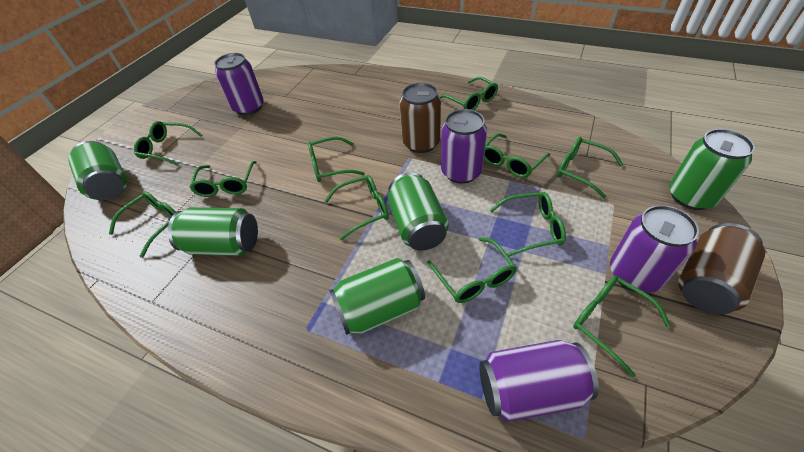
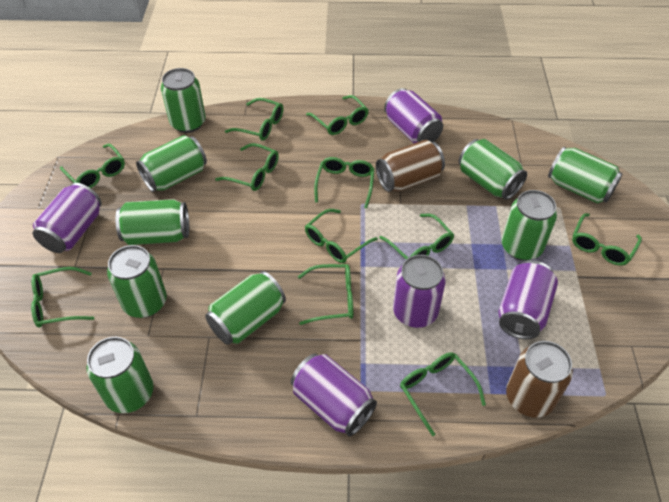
green can: 5 -> 9
purple can: 4 -> 5

